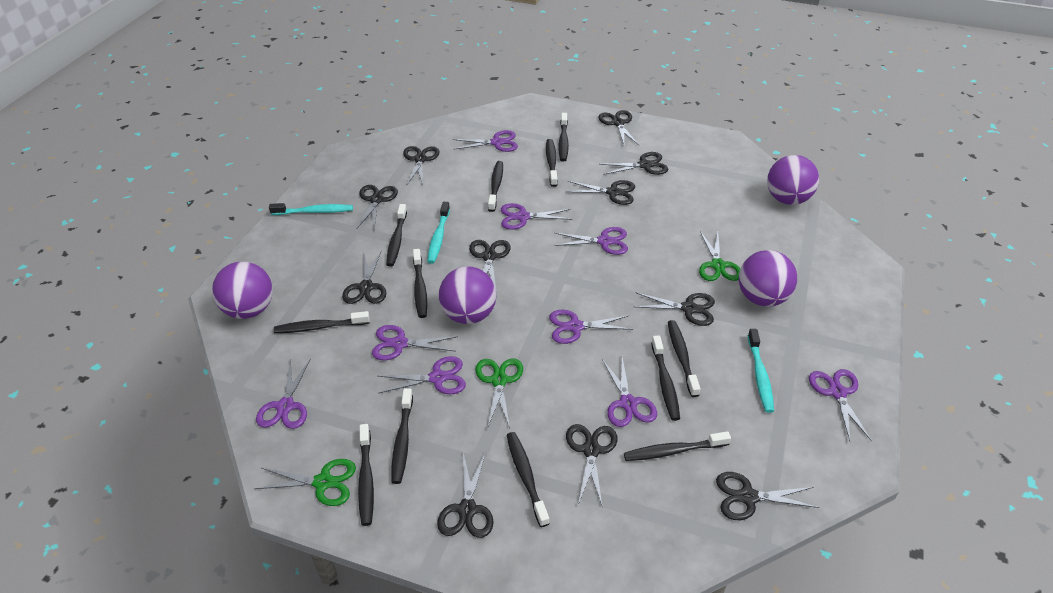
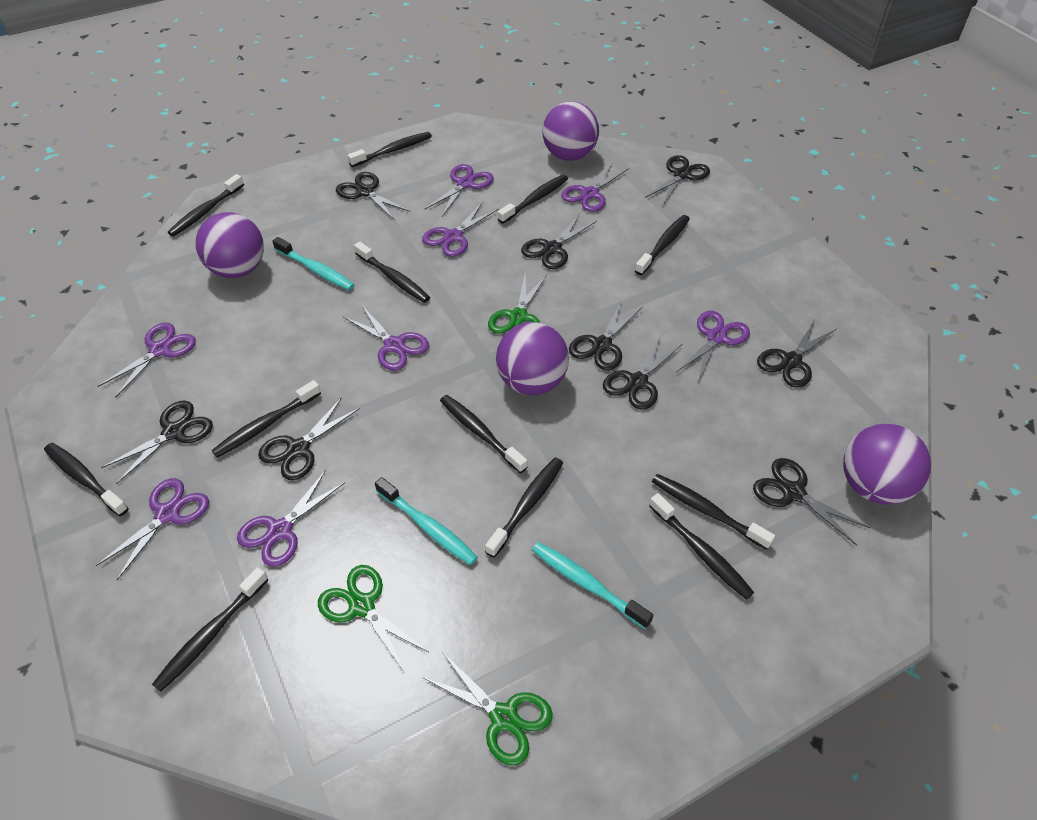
black scissors: 11 -> 9
purple scissors: 9 -> 8

